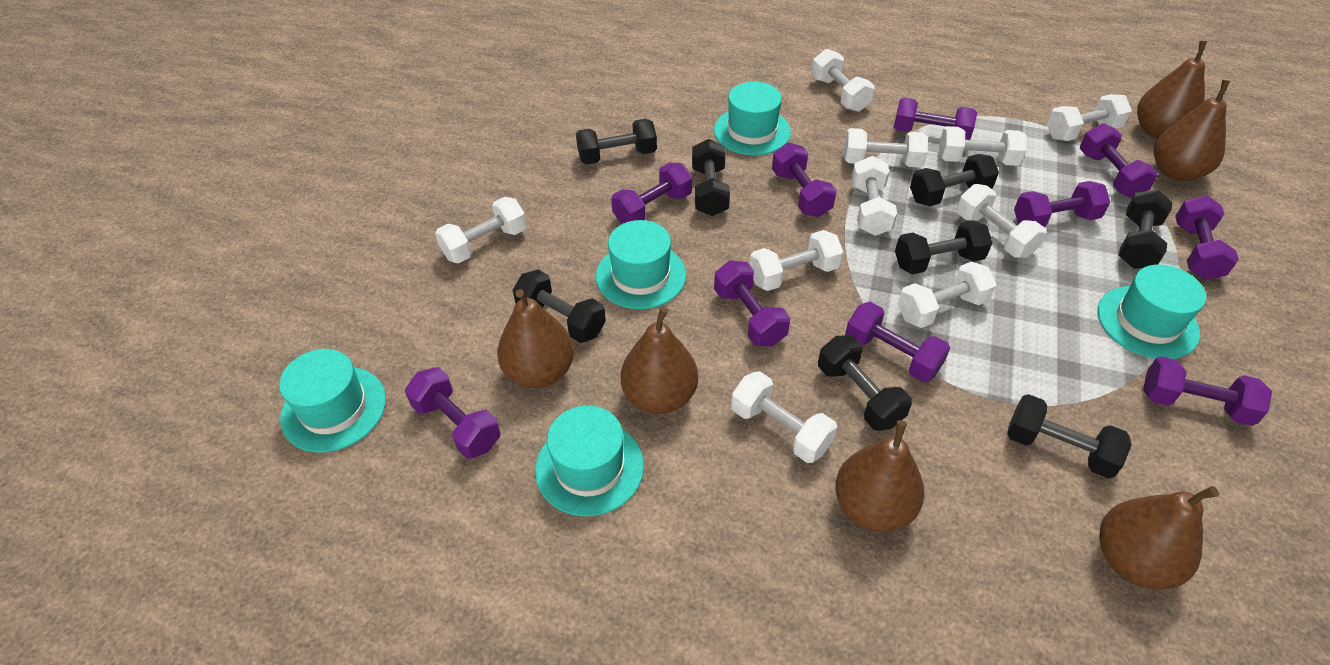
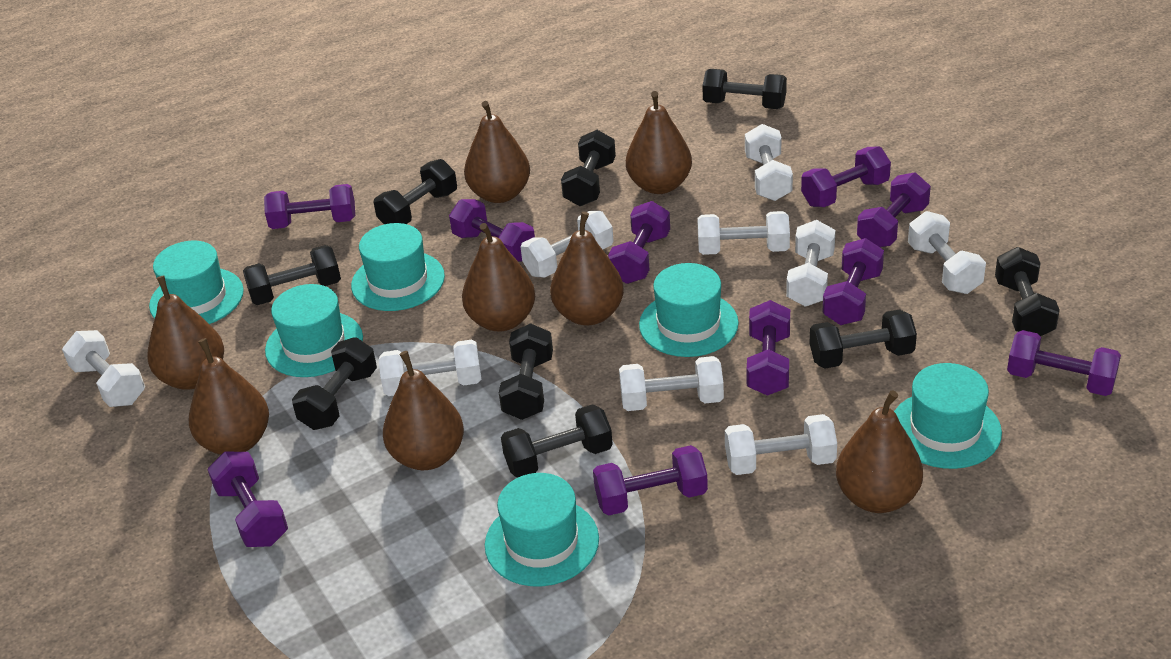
black dumbbell: 8 -> 9
brown pear: 6 -> 8
turquoise hat: 5 -> 6
white dumbbell: 10 -> 9

